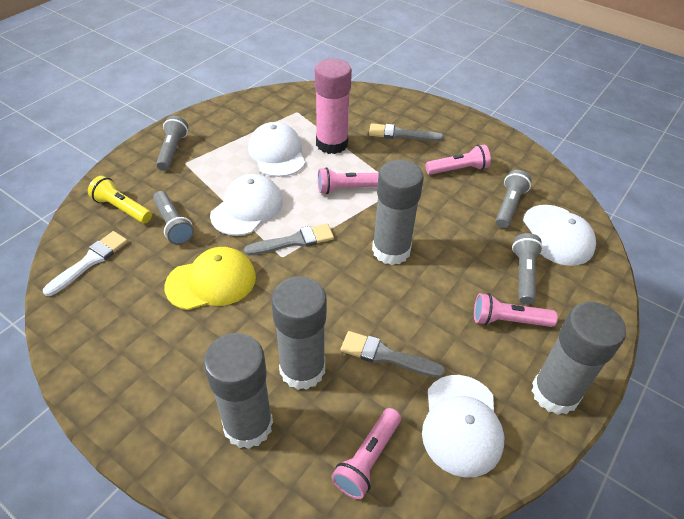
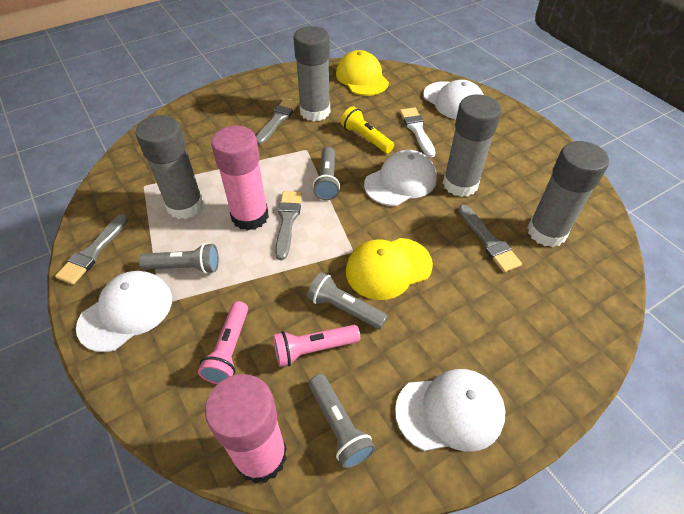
grey brush: 3 -> 4
pink flashlight: 4 -> 2
pink glue stick: 1 -> 2
yellow cap: 1 -> 2

